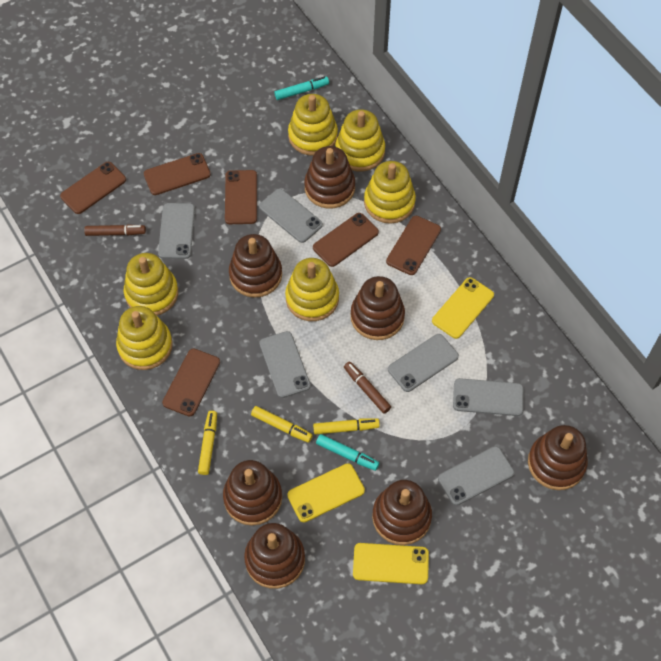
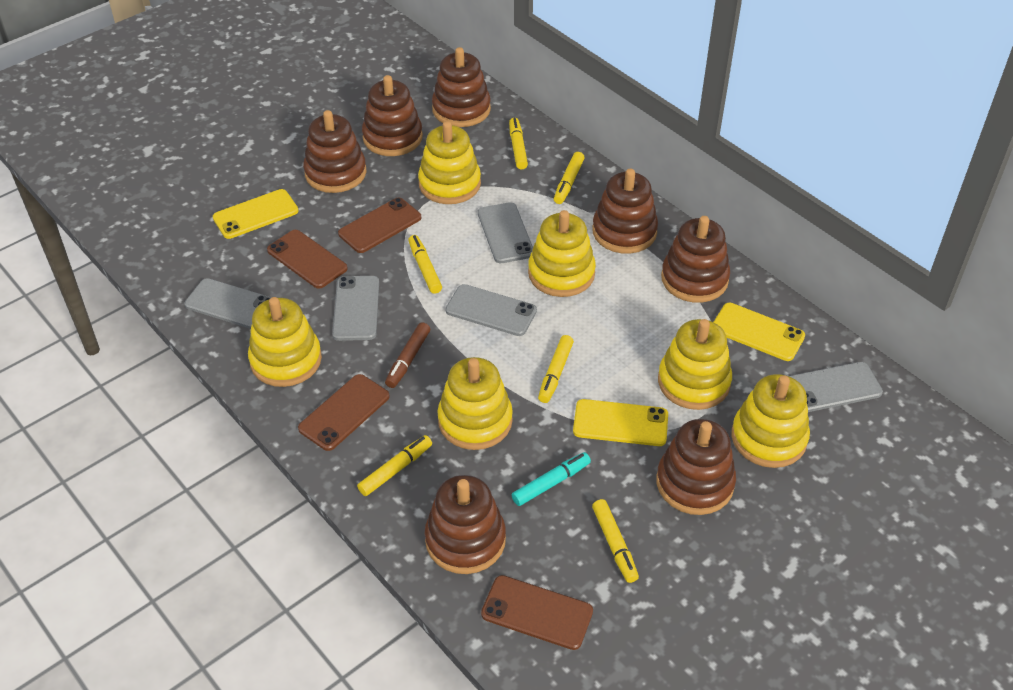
brown marker: 2 -> 1
brown phone: 6 -> 4
grey phone: 6 -> 5
turquoise marker: 2 -> 1
yellow marker: 3 -> 6

